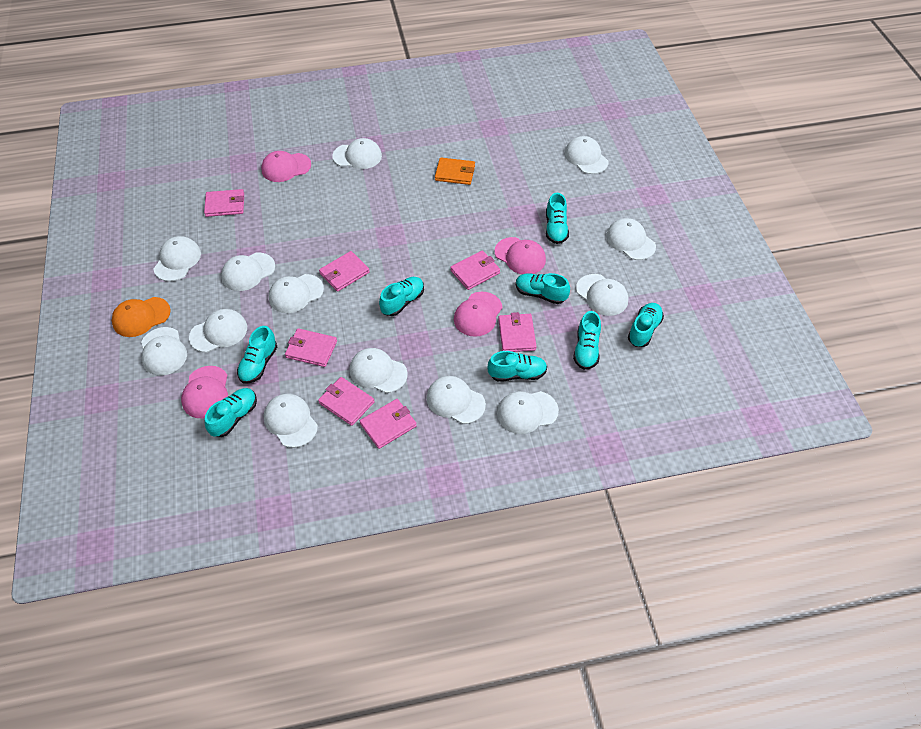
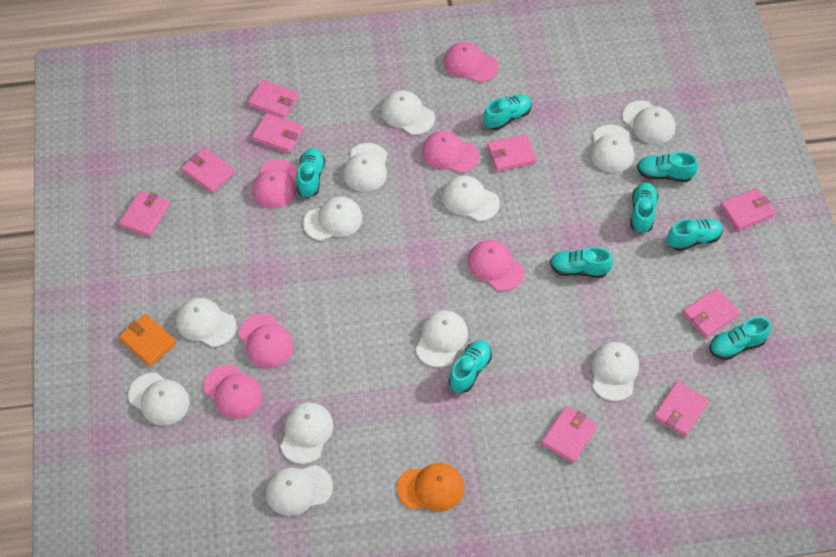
pink cap: 4 -> 6
pink wallet: 7 -> 9
white cap: 13 -> 12

